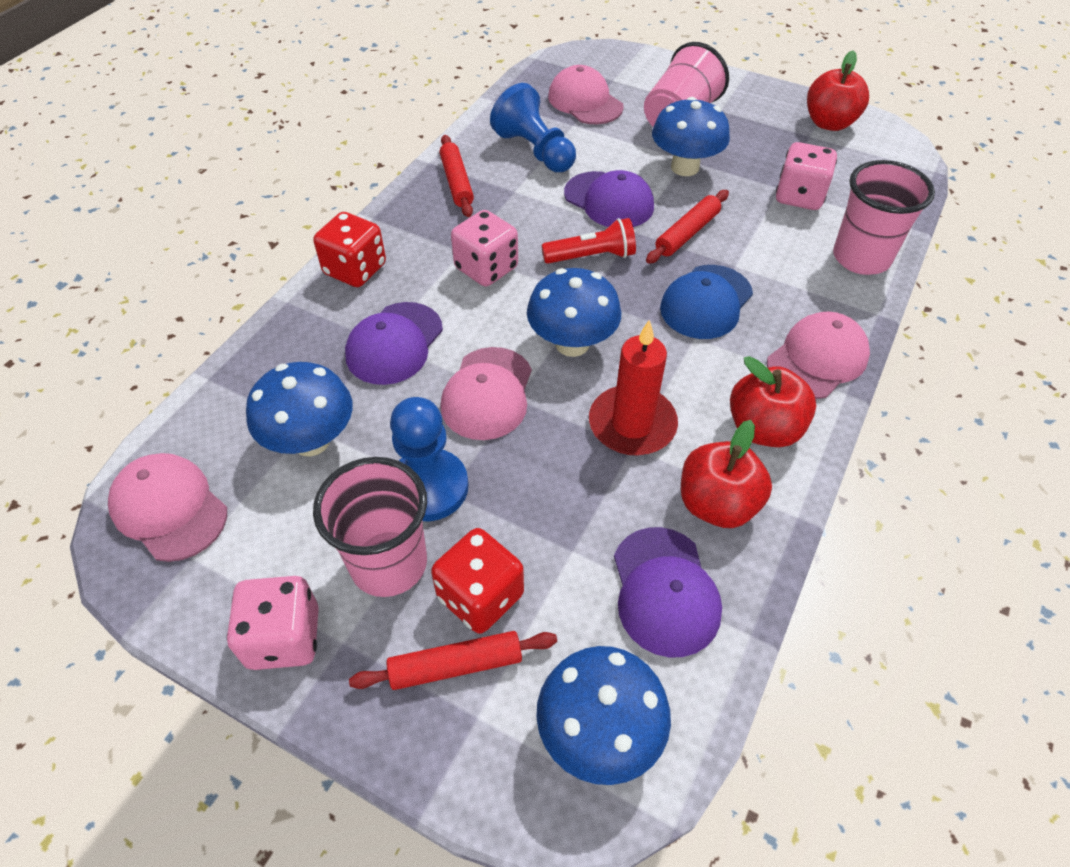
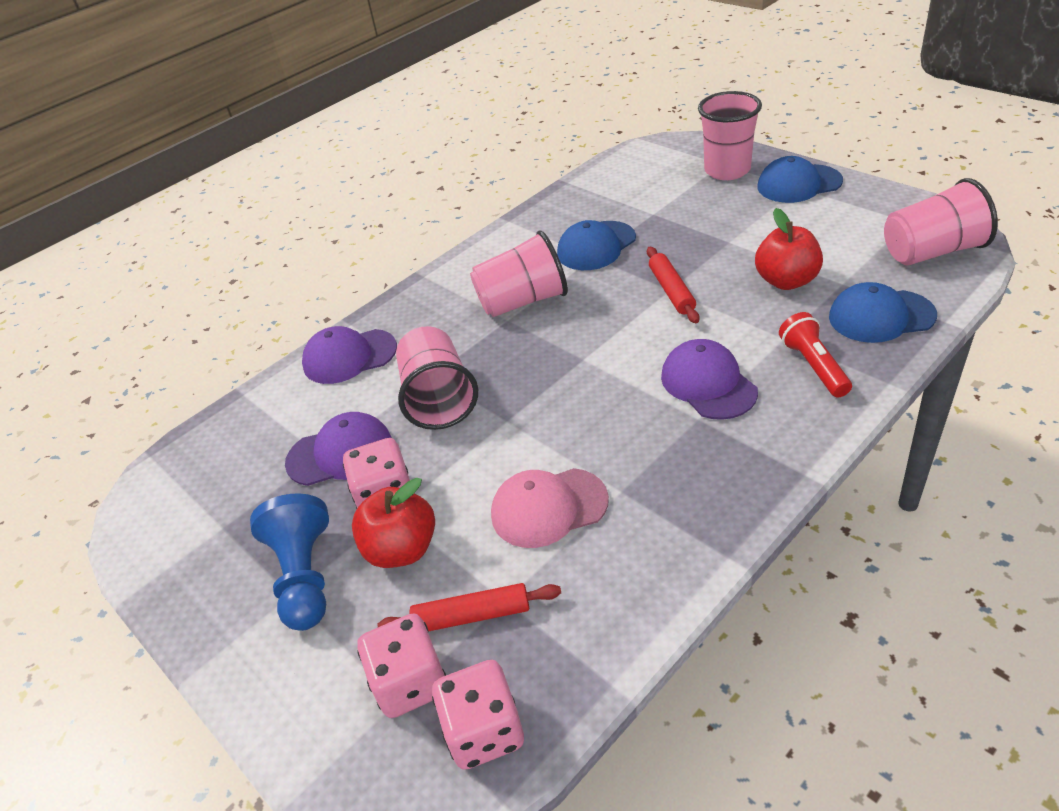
blue cap: 1 -> 3
blue mushroom: 4 -> 0
blue pawn: 2 -> 1
pink cap: 4 -> 1
pink cup: 3 -> 4
red apple: 3 -> 2
red candle: 1 -> 0
red dice: 2 -> 0
red rolling pin: 3 -> 2

